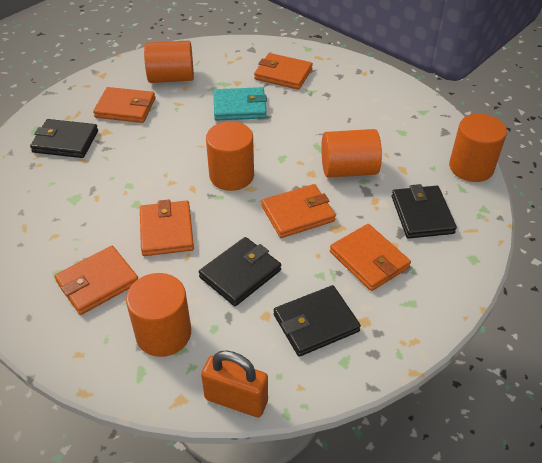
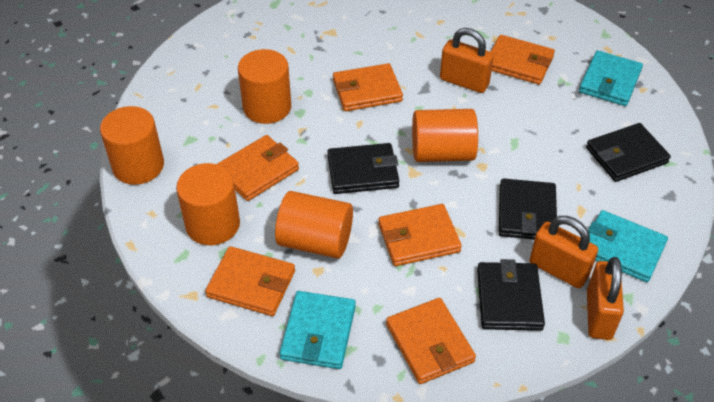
orange padlock: 1 -> 3
turquoise wallet: 1 -> 3

